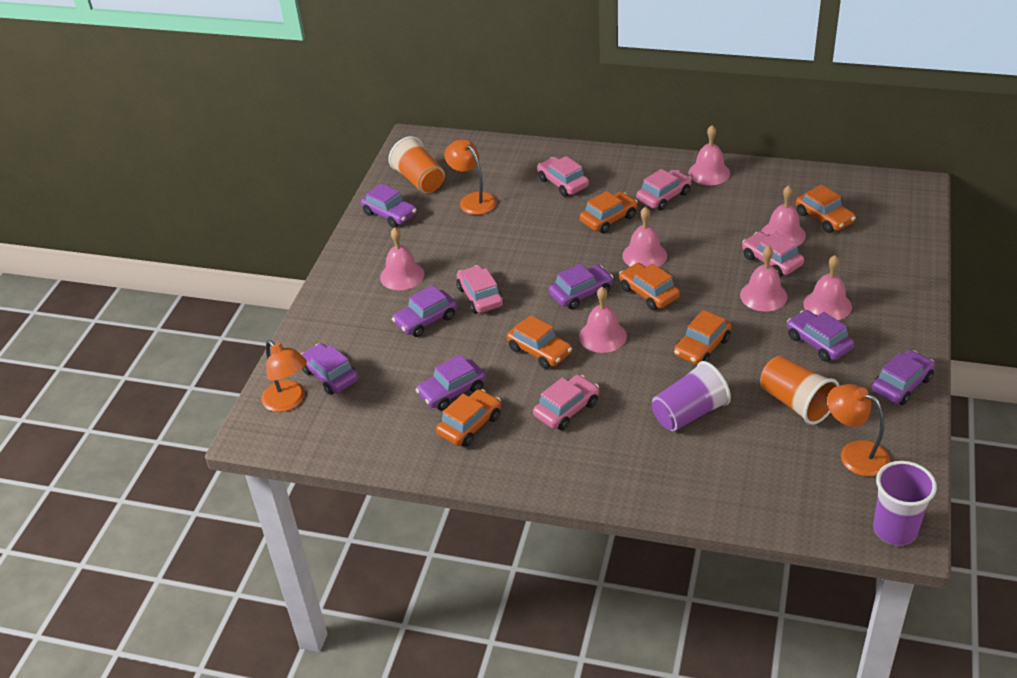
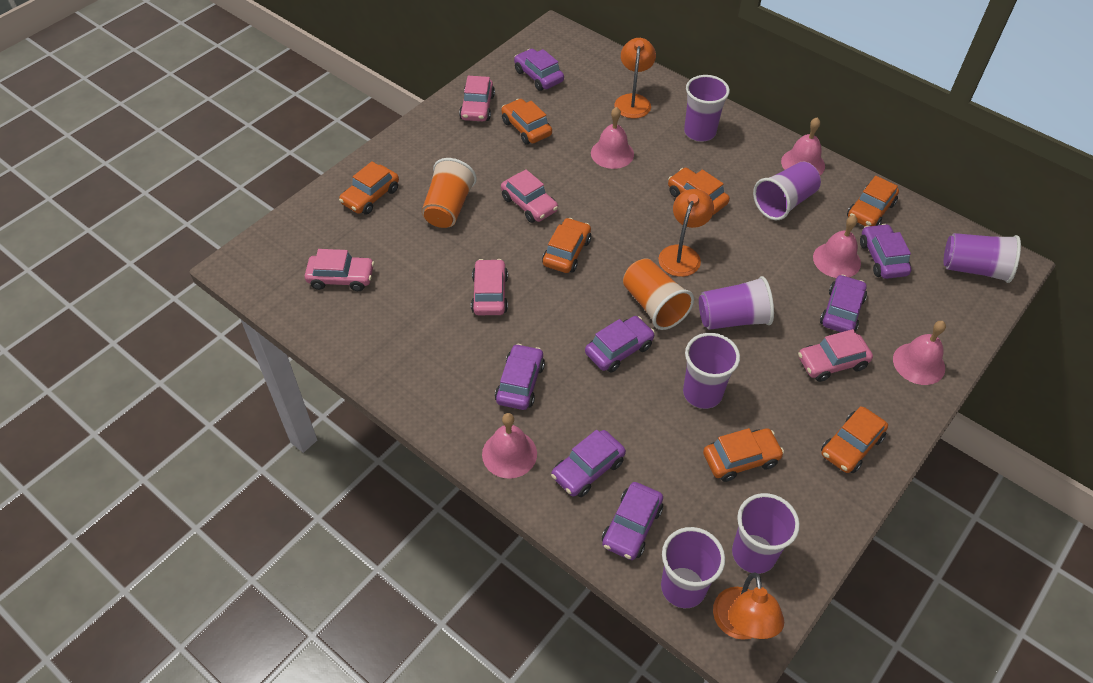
orange car: 6 -> 7
pink bell: 7 -> 5
purple cup: 2 -> 7

